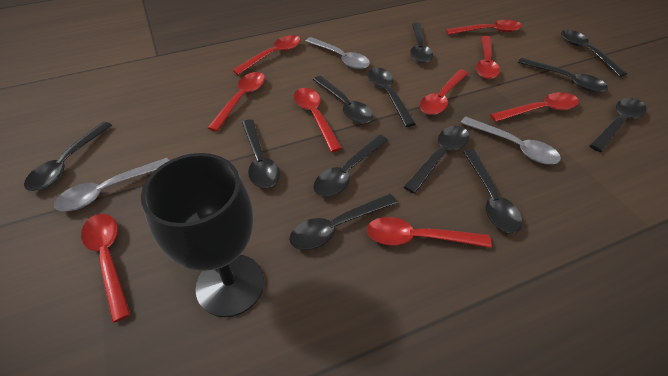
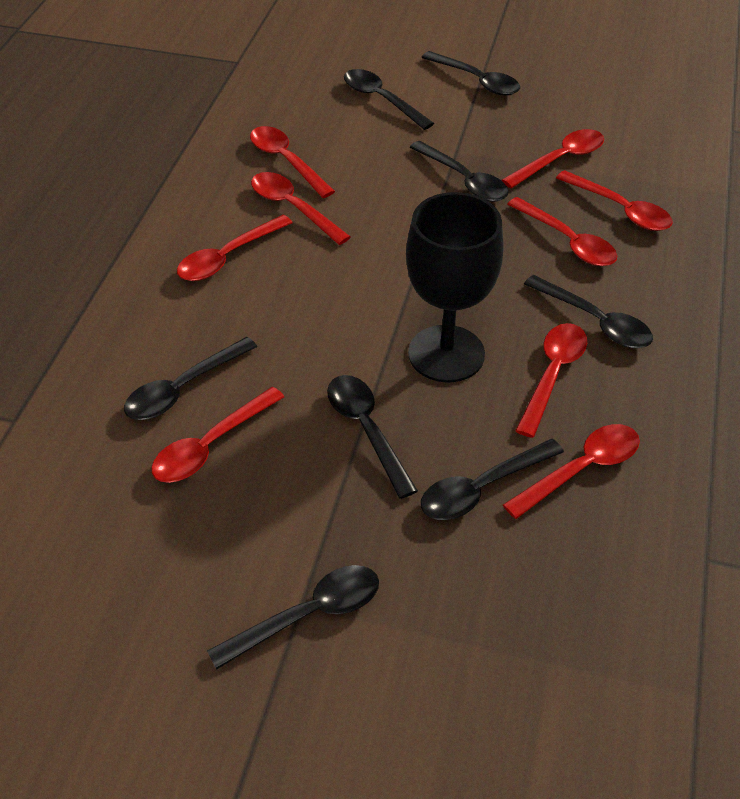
black spoon: 12 -> 8
grey spoon: 3 -> 0

